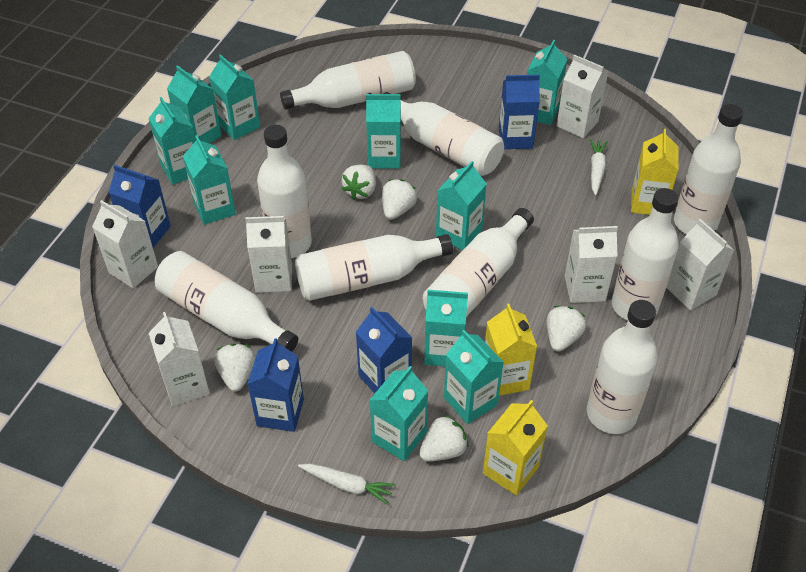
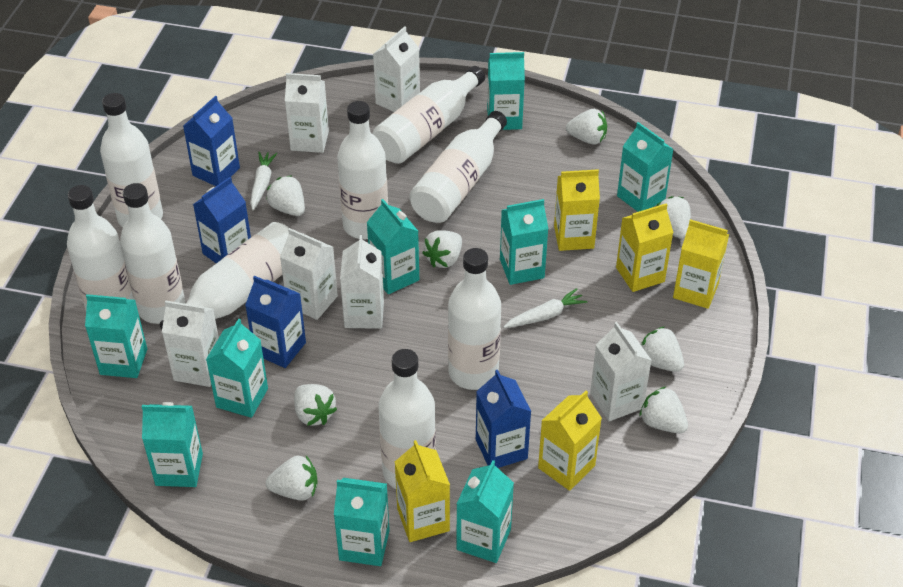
turquoise carton: 10 -> 9
white strawberry: 5 -> 8
yellow carton: 3 -> 5

